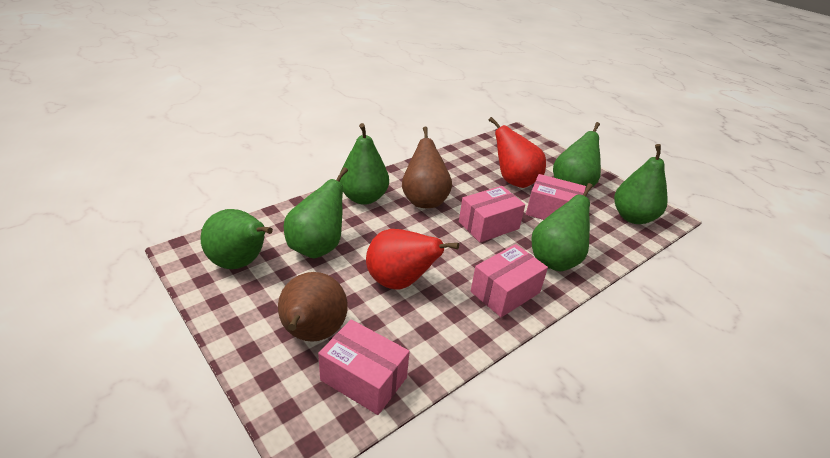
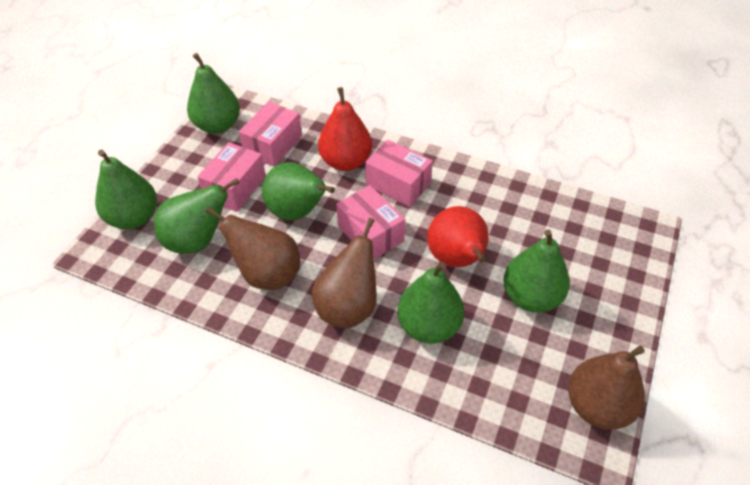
brown pear: 2 -> 3

